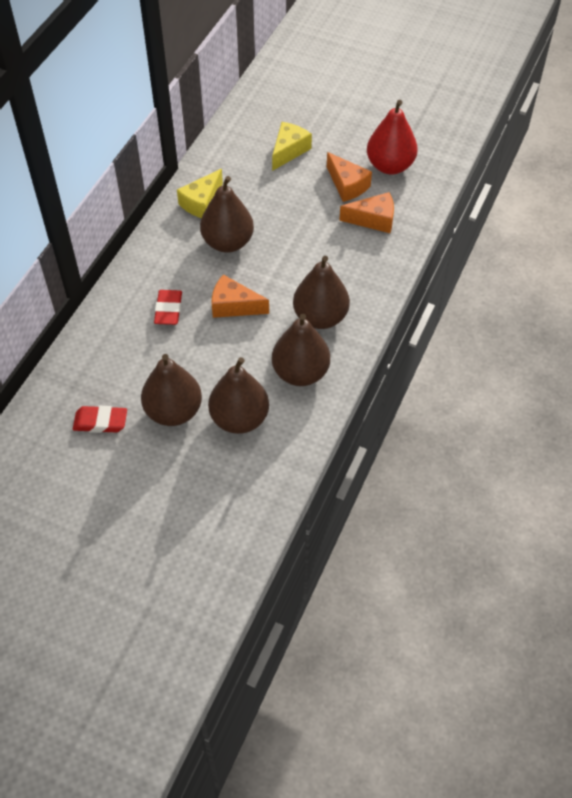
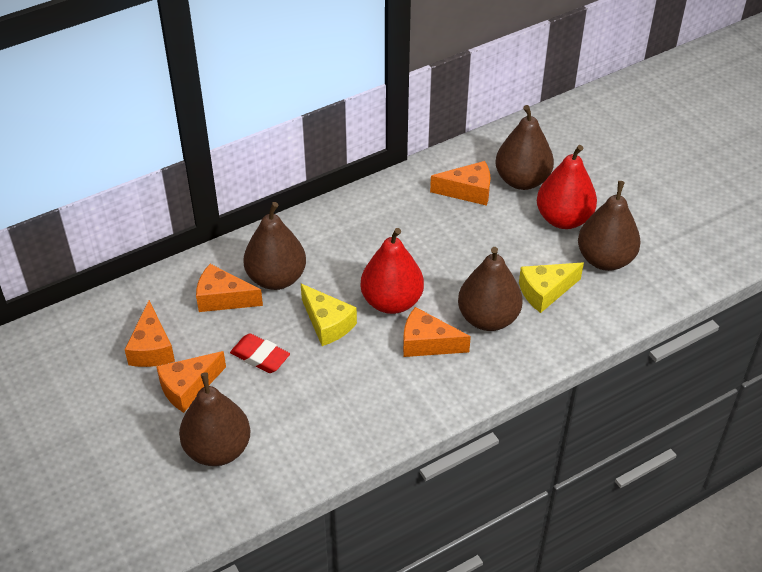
orange cheese: 3 -> 5
red eraser: 2 -> 1
red pear: 1 -> 2

